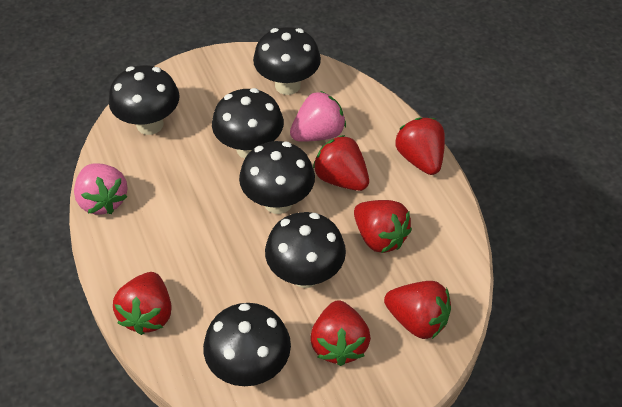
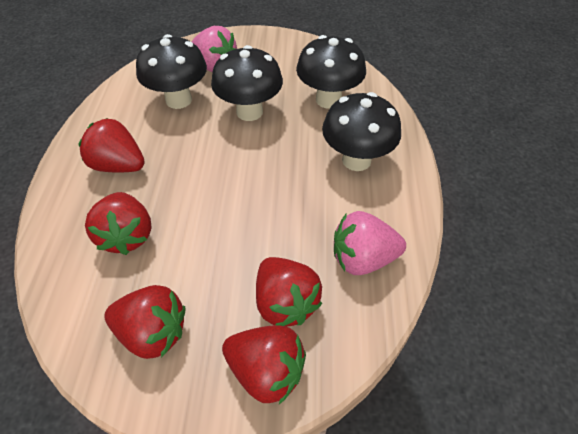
black mushroom: 6 -> 4
red strawberry: 6 -> 5

